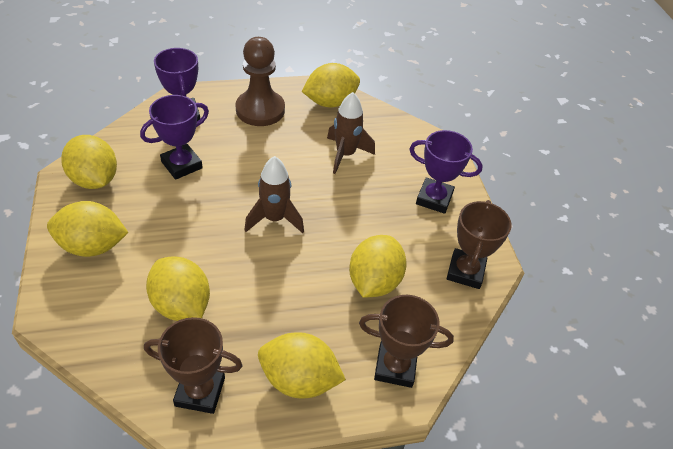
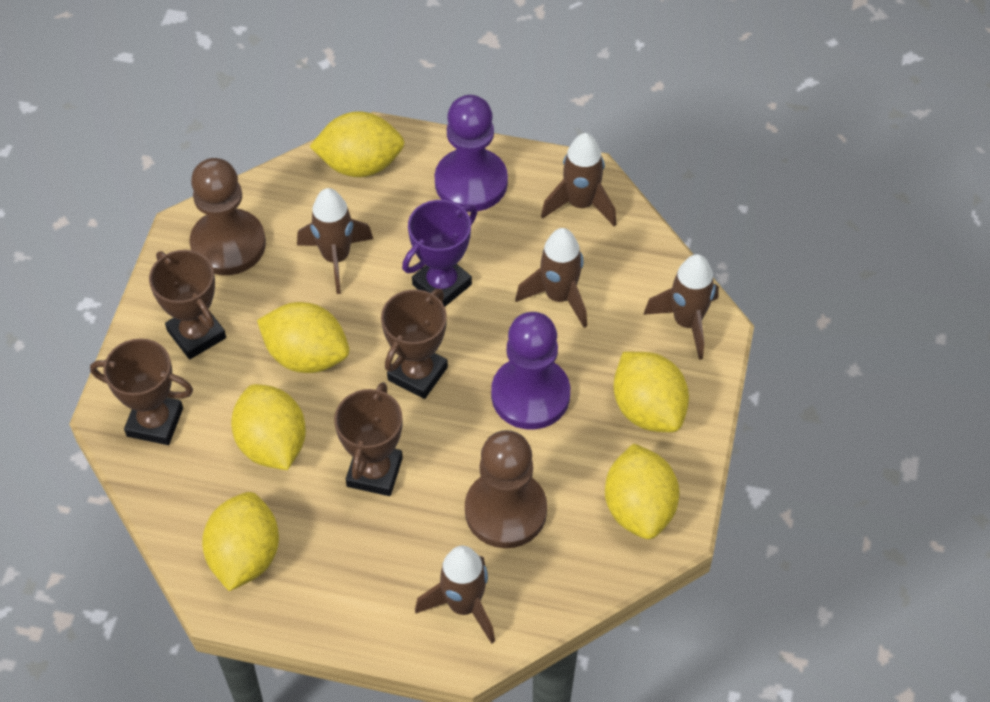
brown pawn: 1 -> 2
brown rocket: 2 -> 5
brown trophy: 3 -> 4
purple pawn: 0 -> 2
purple trophy: 3 -> 1

